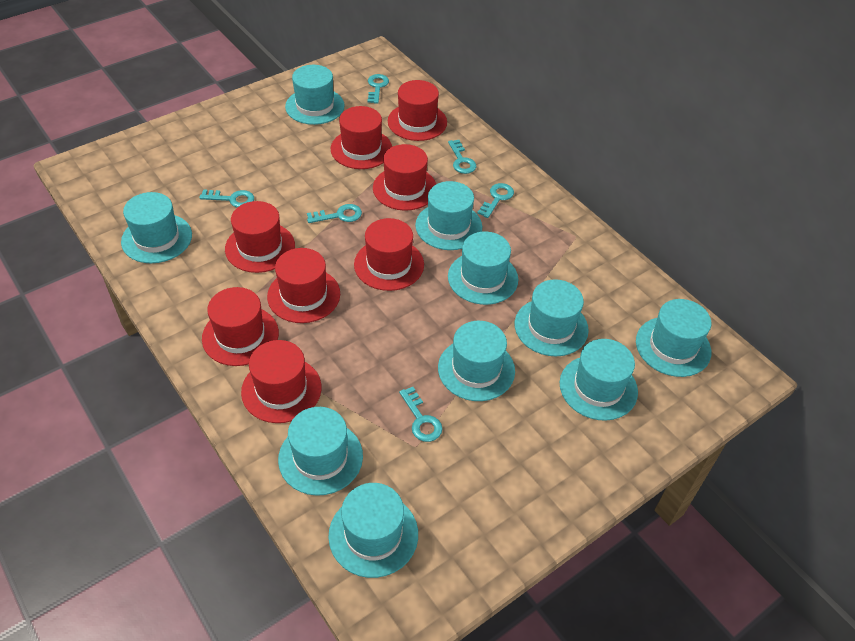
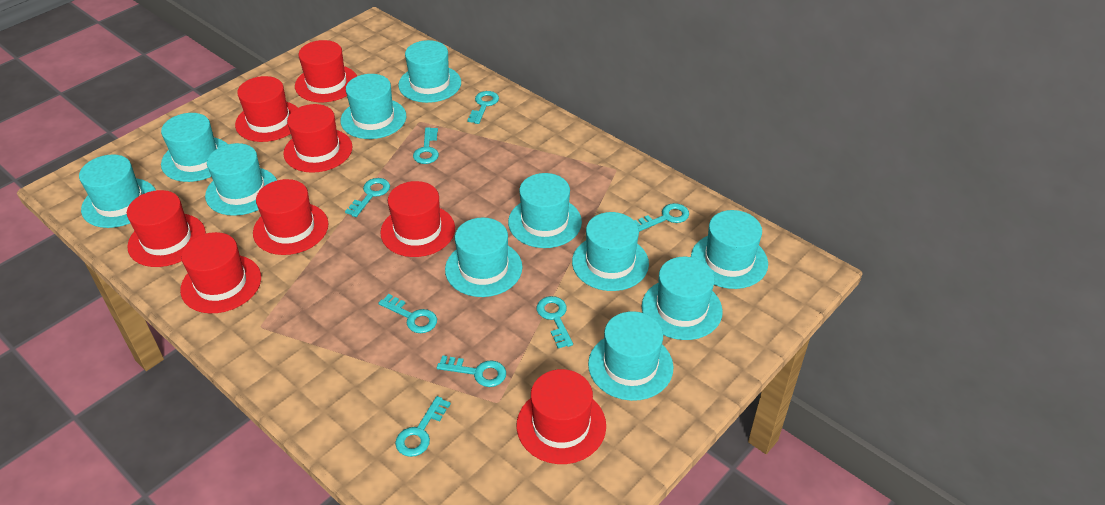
turquoise hat: 10 -> 11
turquoise key: 6 -> 8

